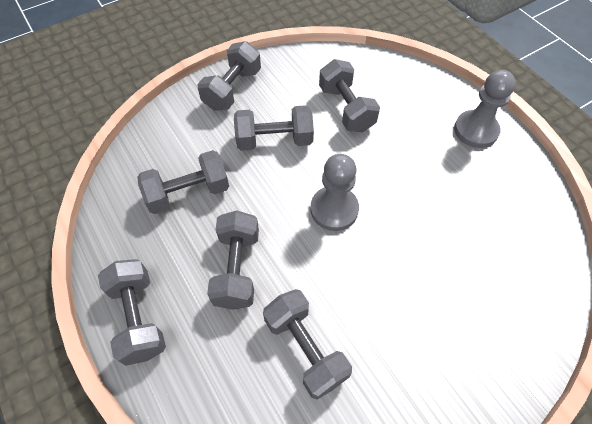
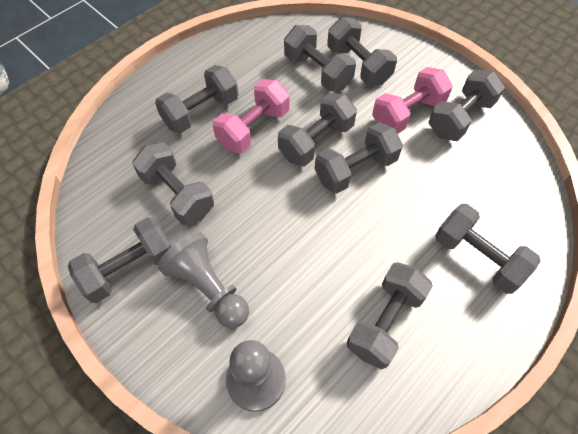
grey dumbbell: 7 -> 10
pink dumbbell: 0 -> 2

